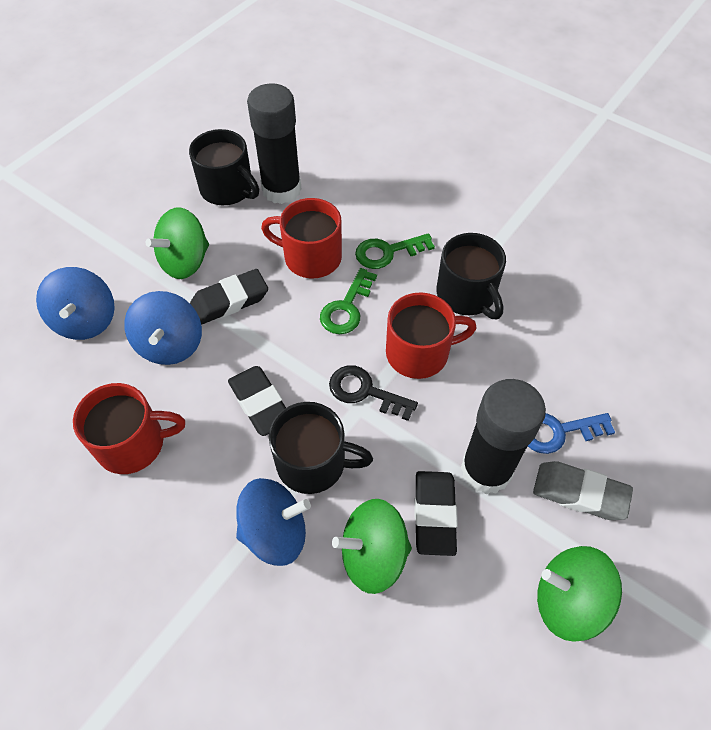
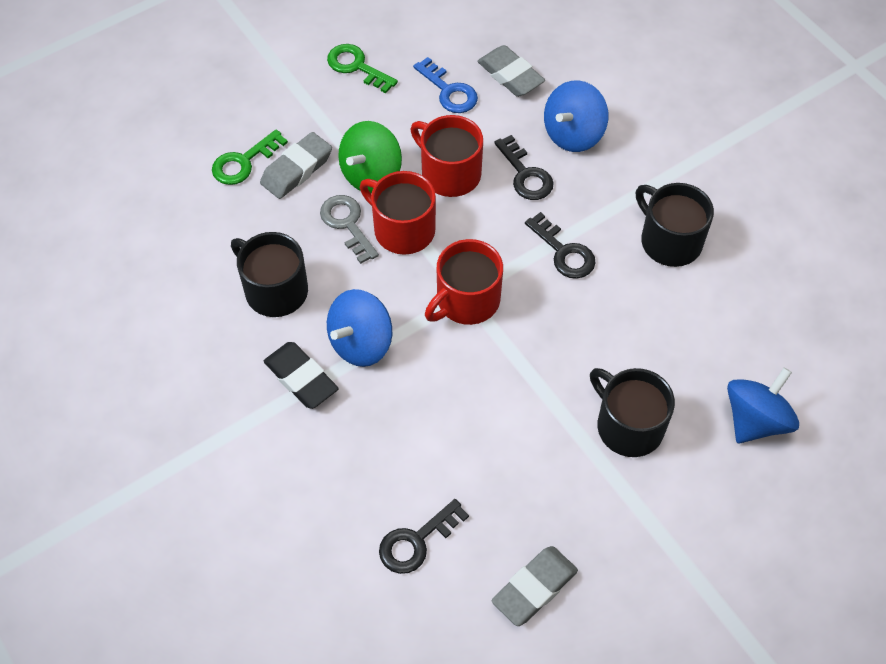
black eraser: 3 -> 1
black glue stick: 2 -> 0
black key: 1 -> 3
green spinning top: 3 -> 1
grey eraser: 1 -> 3
grey key: 0 -> 1

